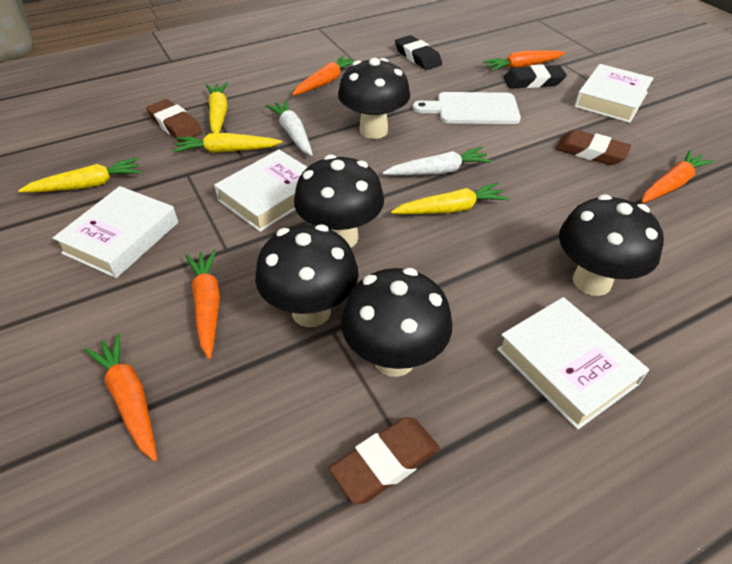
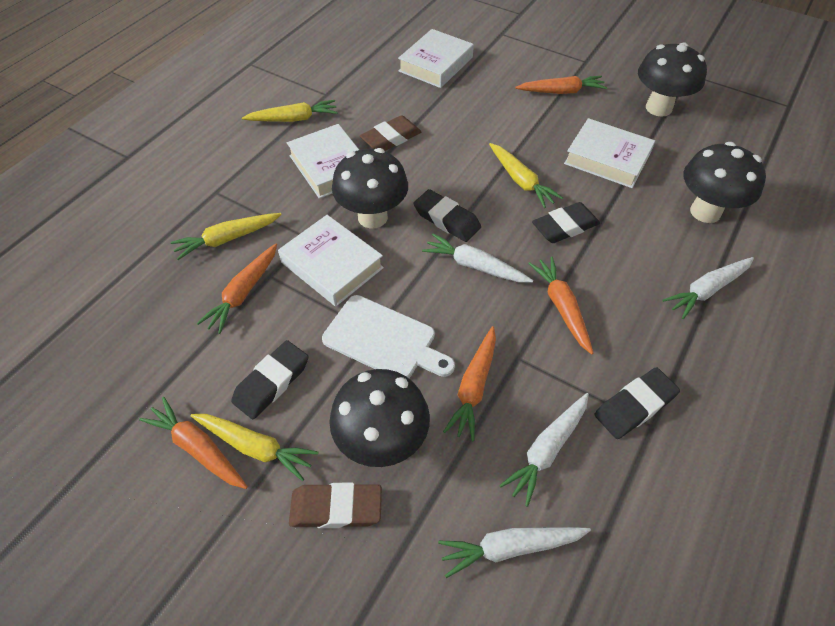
black eraser: 2 -> 4
black mushroom: 5 -> 4
brown eraser: 3 -> 2
white carrot: 2 -> 4

